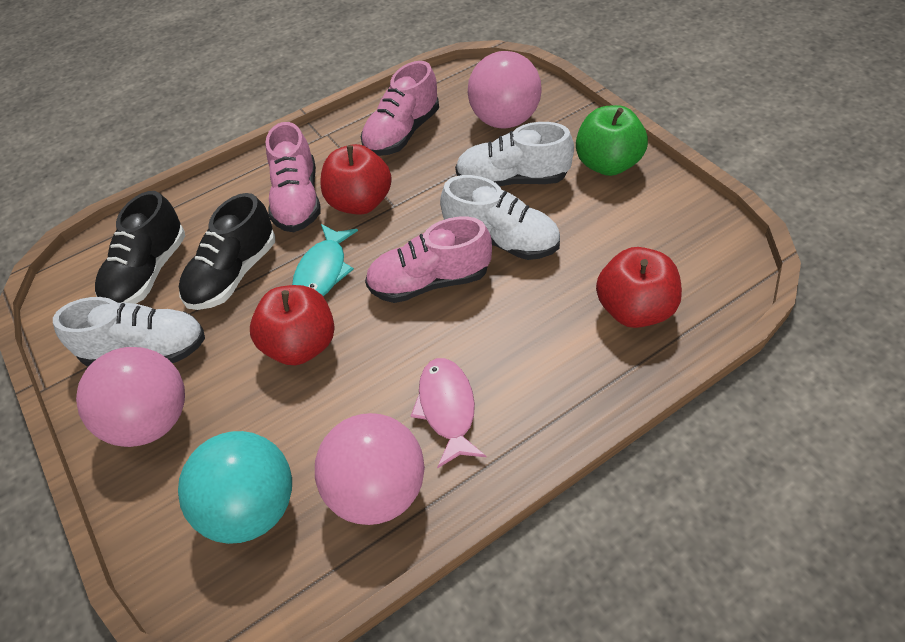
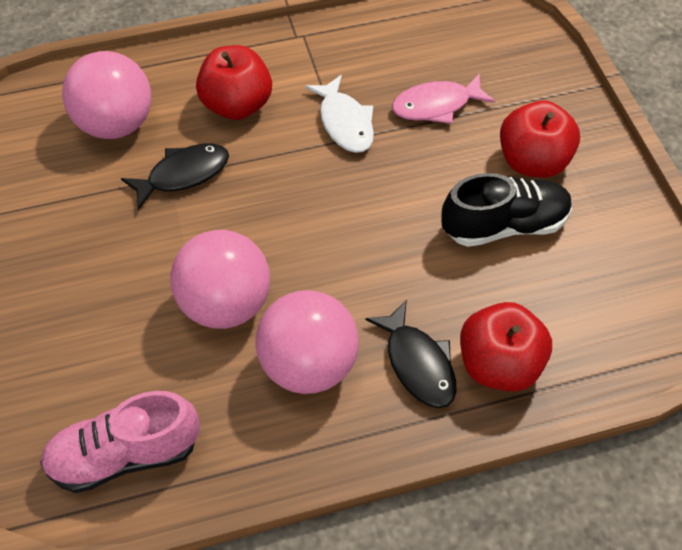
black fish: 0 -> 2
black shoe: 2 -> 1
green apple: 1 -> 0
pink shoe: 3 -> 1
turquoise ball: 1 -> 0
turquoise fish: 1 -> 0
white fish: 0 -> 1
white shoe: 3 -> 0

